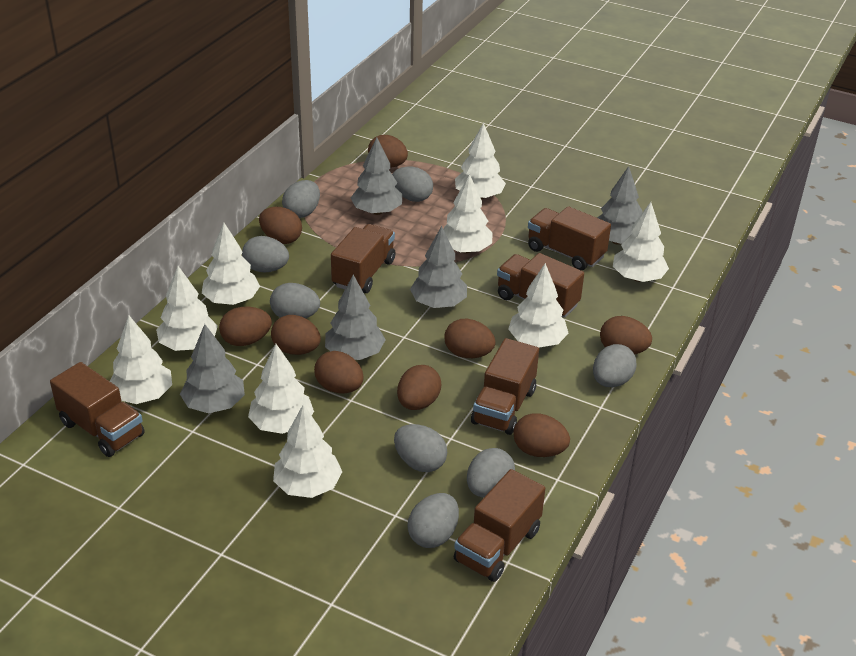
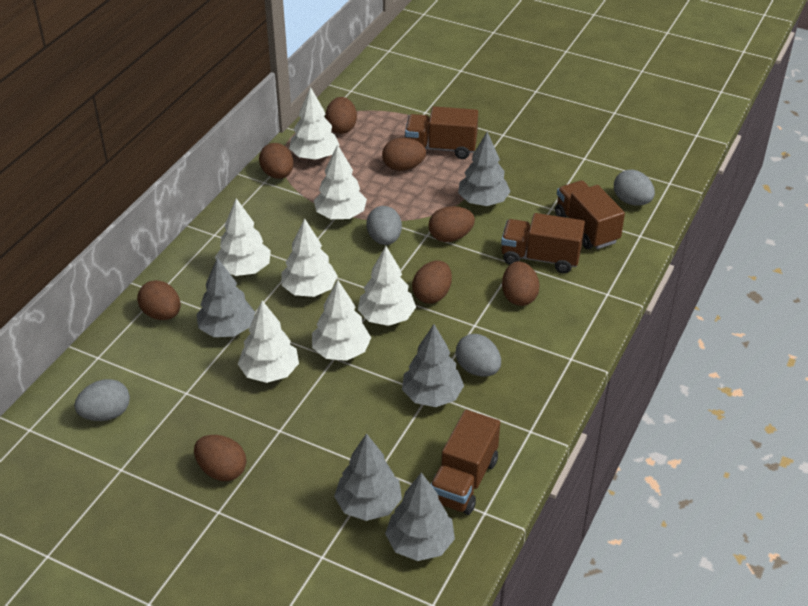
brown egg: 9 -> 8
brown truck: 6 -> 4
grey egg: 8 -> 4
white tree: 9 -> 7

